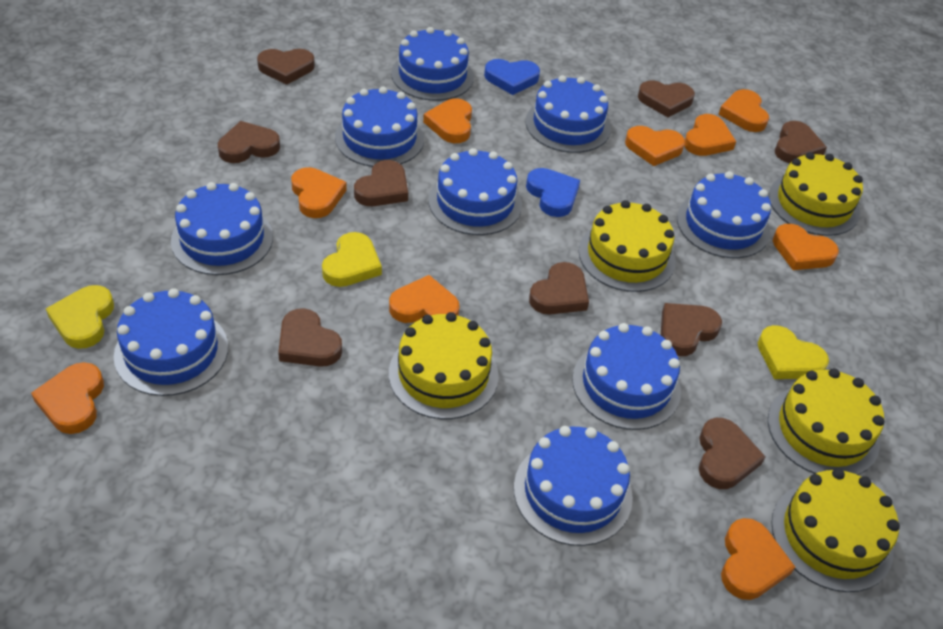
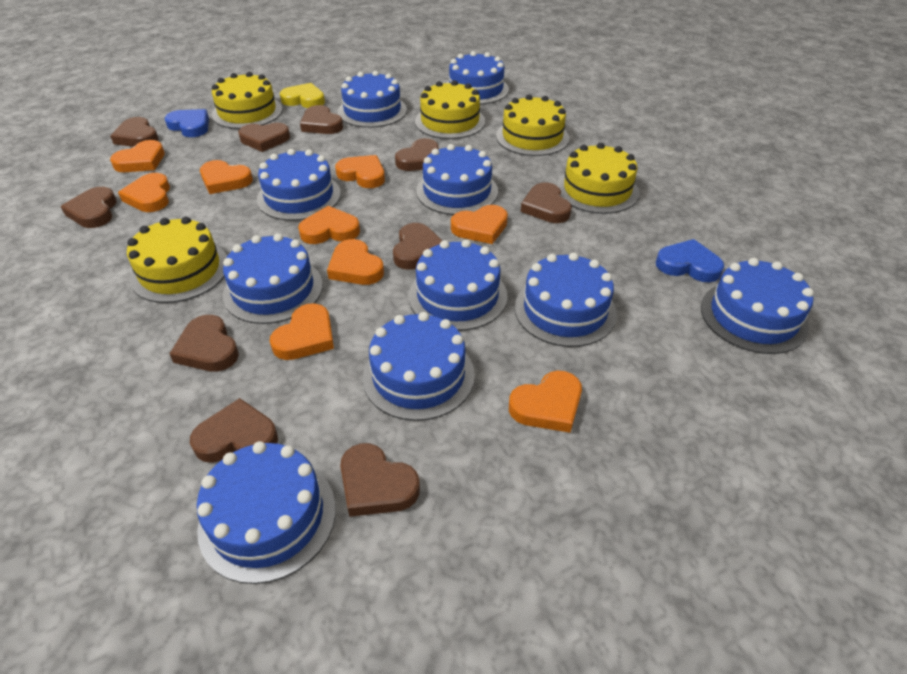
blue cake: 9 -> 10
brown heart: 9 -> 10
yellow heart: 3 -> 1

